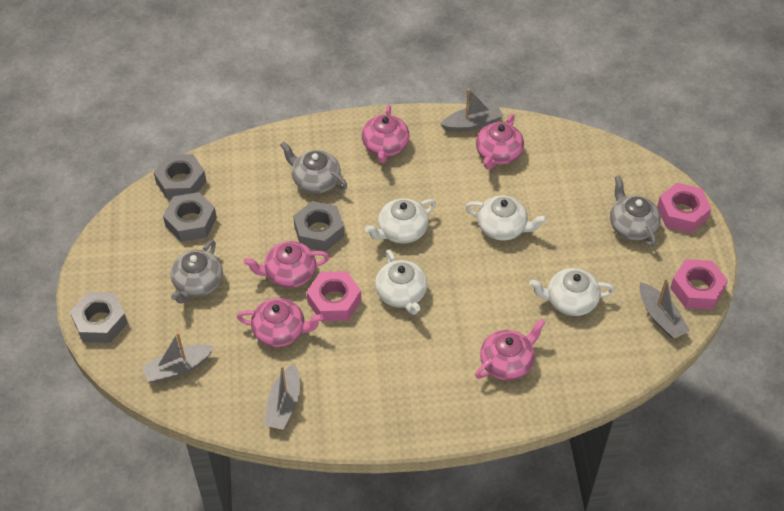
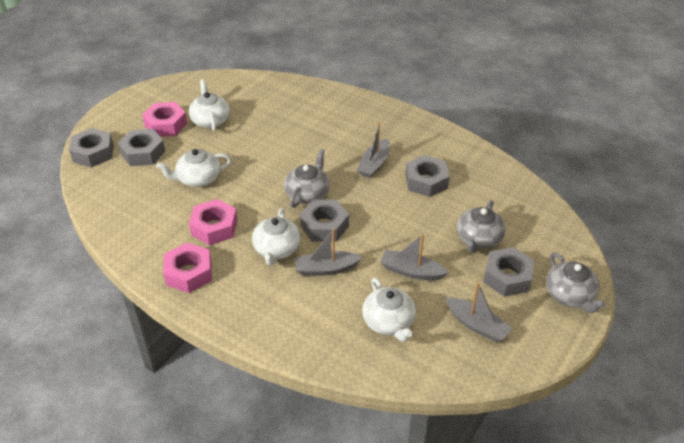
grey nut: 4 -> 5
pink teapot: 5 -> 0

